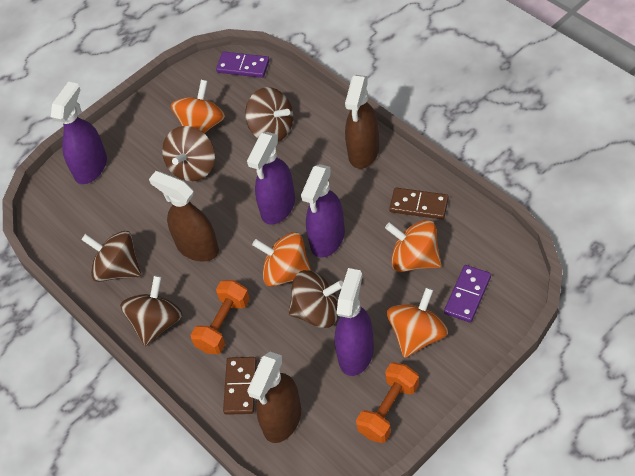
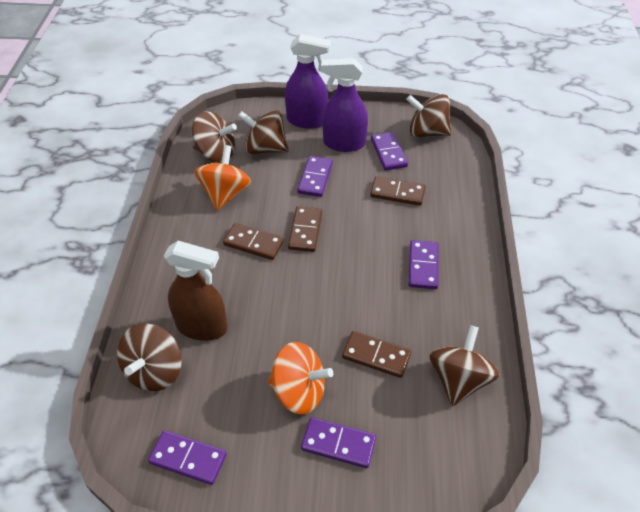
brown domino: 2 -> 4
brown spray bottle: 3 -> 1
orange dumbbell: 2 -> 0
orange spinning top: 4 -> 2
purple domino: 2 -> 5
purple spray bottle: 4 -> 2

